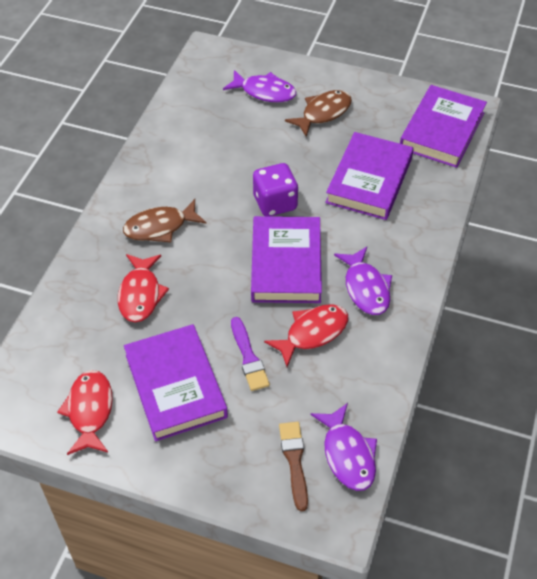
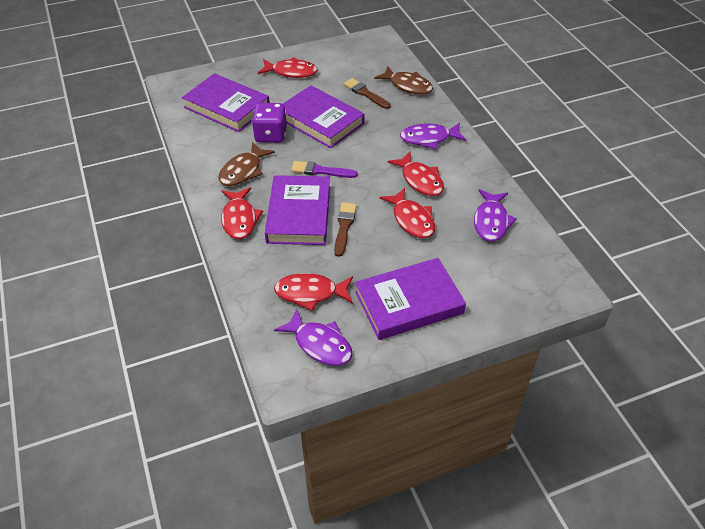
brown brush: 1 -> 2
red fish: 3 -> 5

